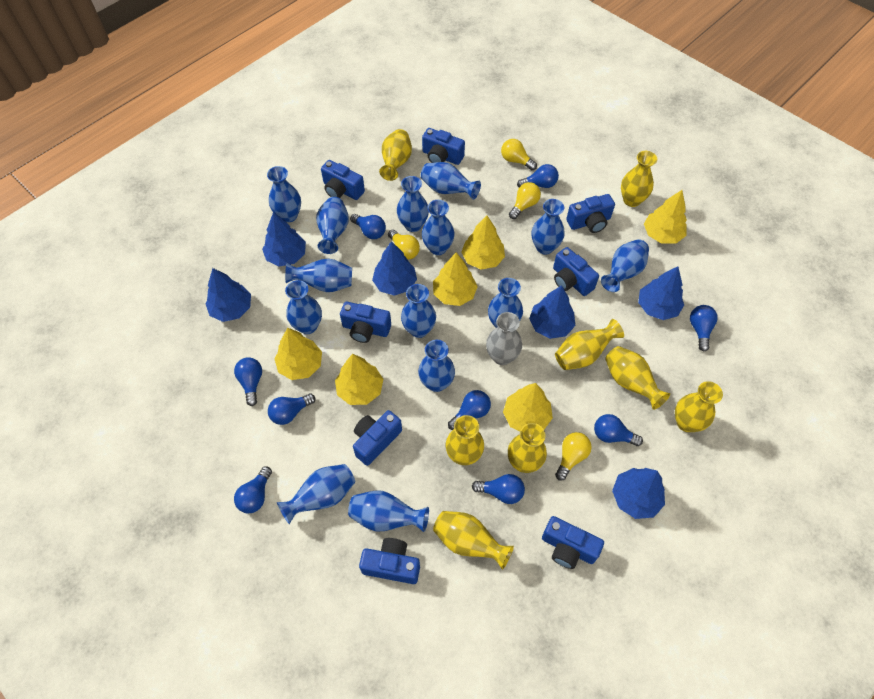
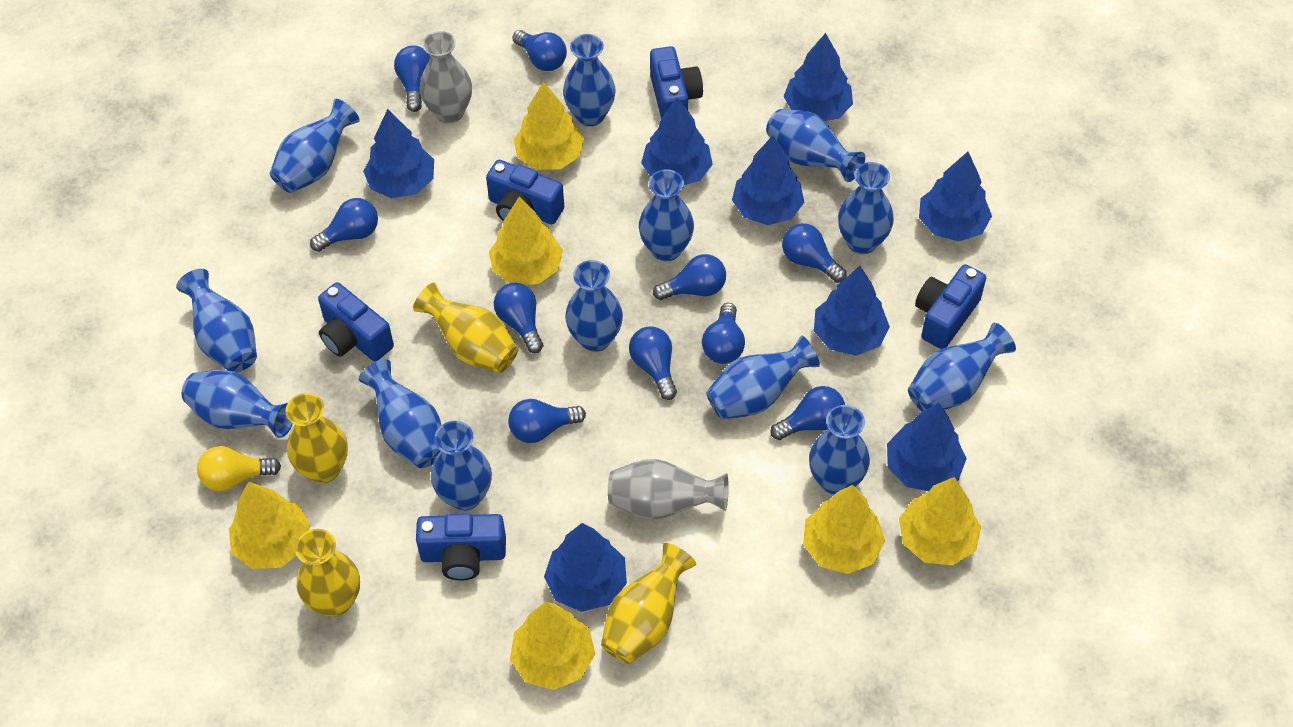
blue camera: 8 -> 5
blue light bulb: 9 -> 10
blue tree: 6 -> 8
blue vase: 14 -> 13
grey vase: 1 -> 2
yellow light bulb: 4 -> 1
yellow vase: 8 -> 4

